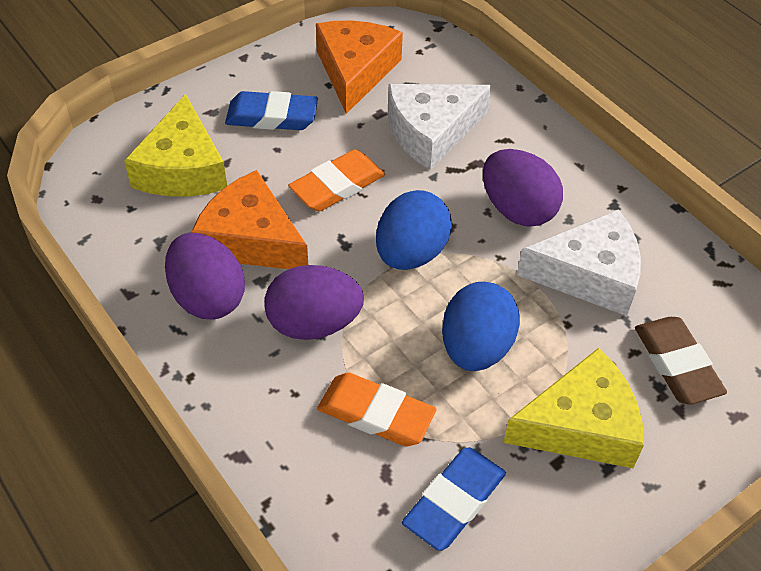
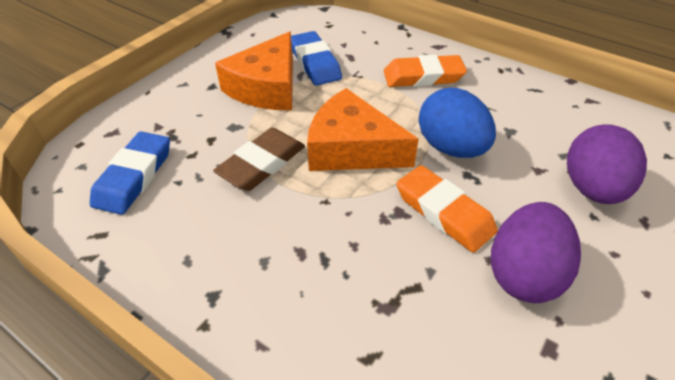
blue egg: 2 -> 1
purple egg: 3 -> 2
white cheese: 2 -> 0
yellow cheese: 2 -> 0

